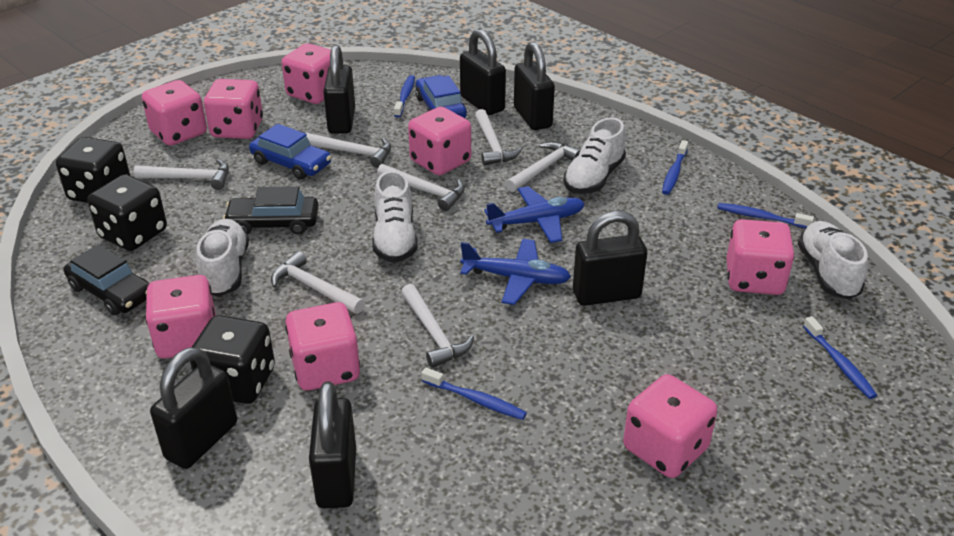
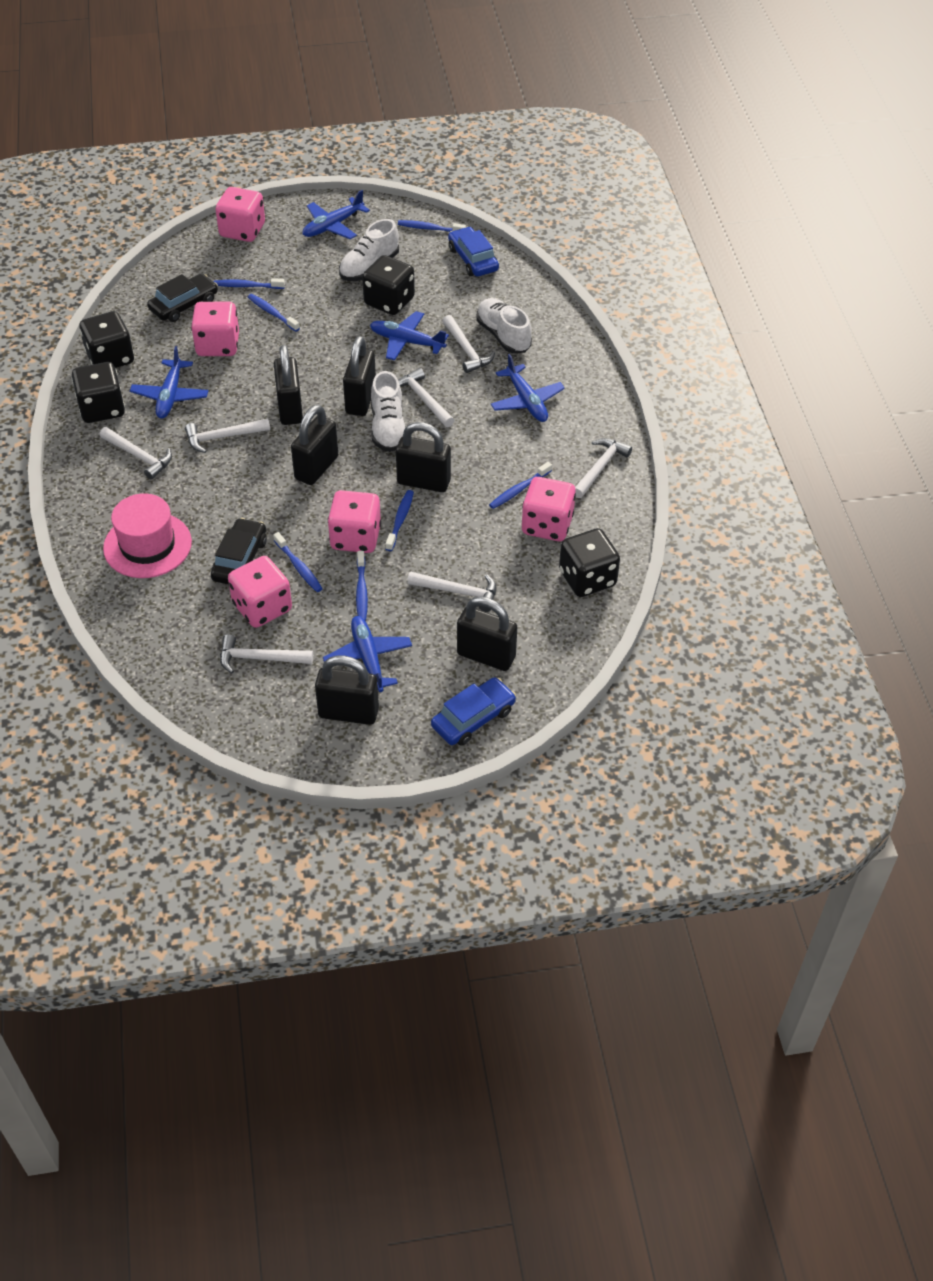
black dice: 3 -> 4
blue plane: 2 -> 5
blue toothbrush: 5 -> 7
pink dice: 8 -> 5
pink hat: 0 -> 1
white shoe: 4 -> 3

